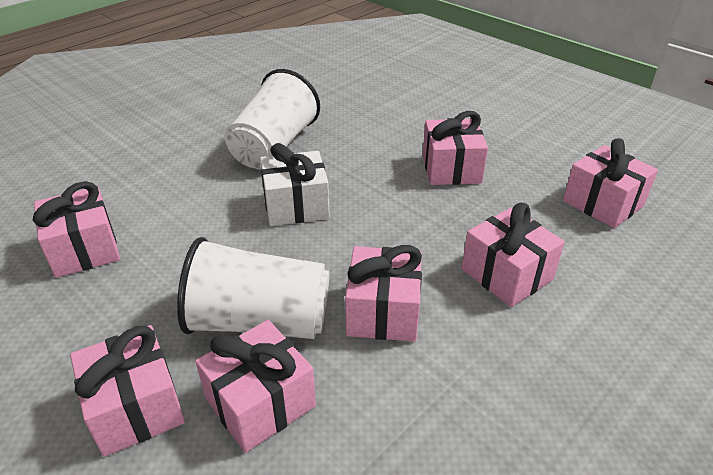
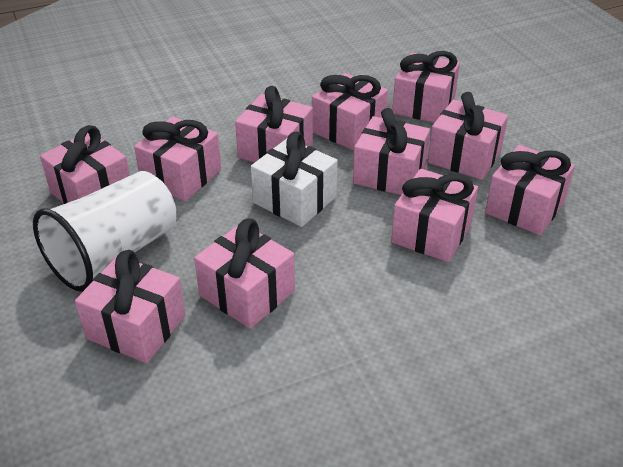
pink gift: 7 -> 11
white cup: 2 -> 1

